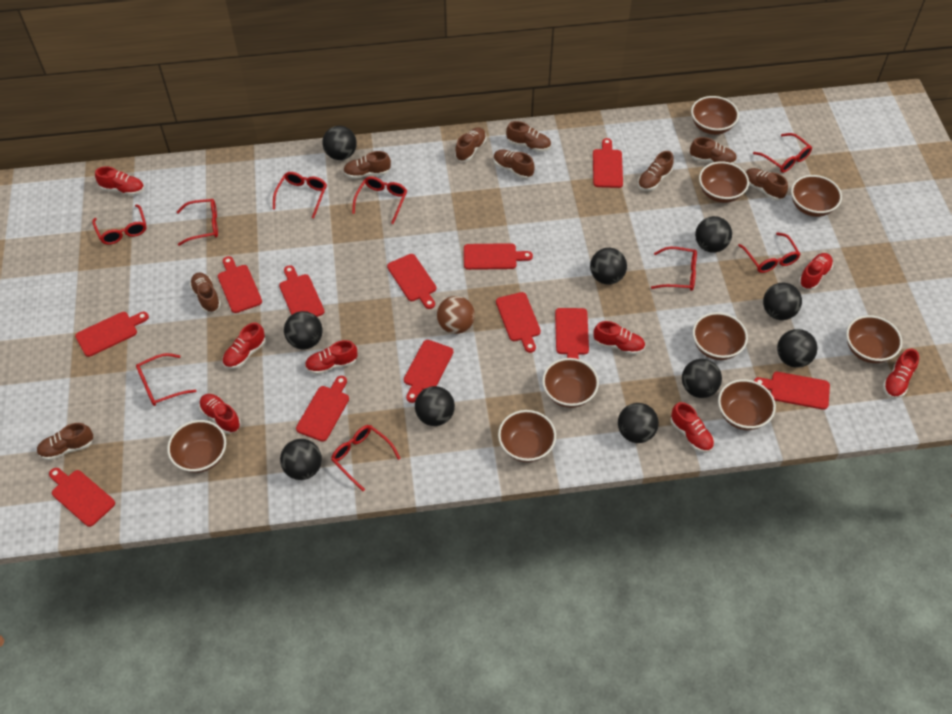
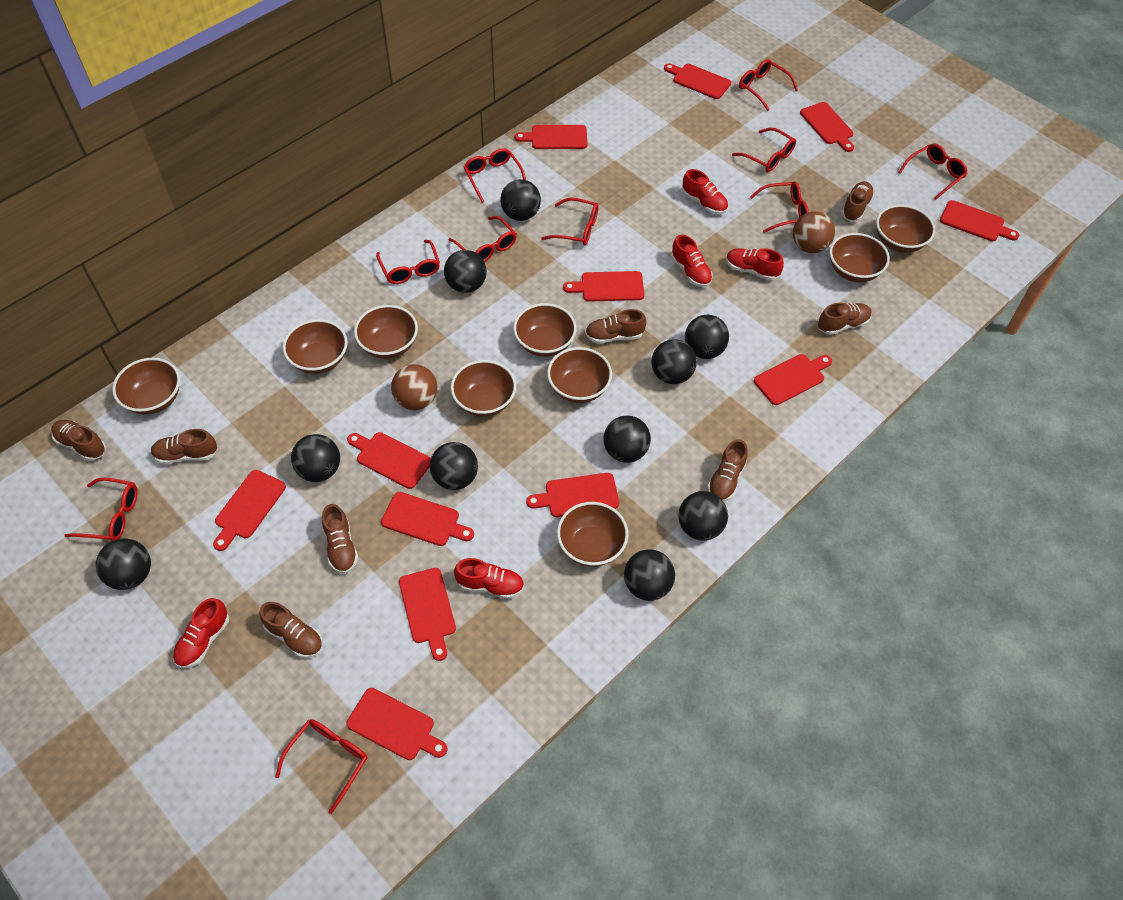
brown ball: 1 -> 2
brown shoe: 9 -> 8
red glasses: 9 -> 10
red shoe: 8 -> 5

